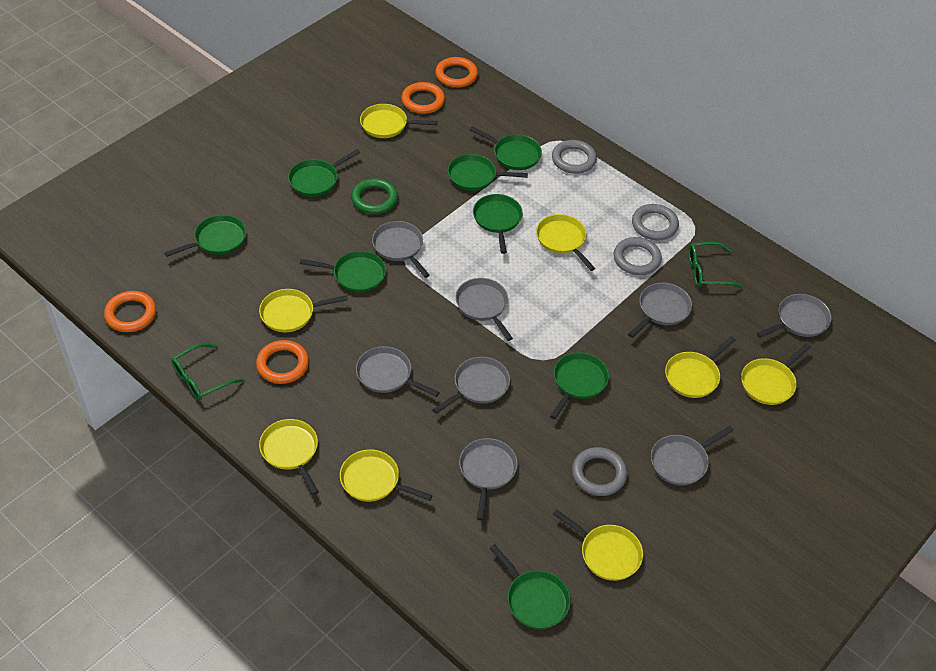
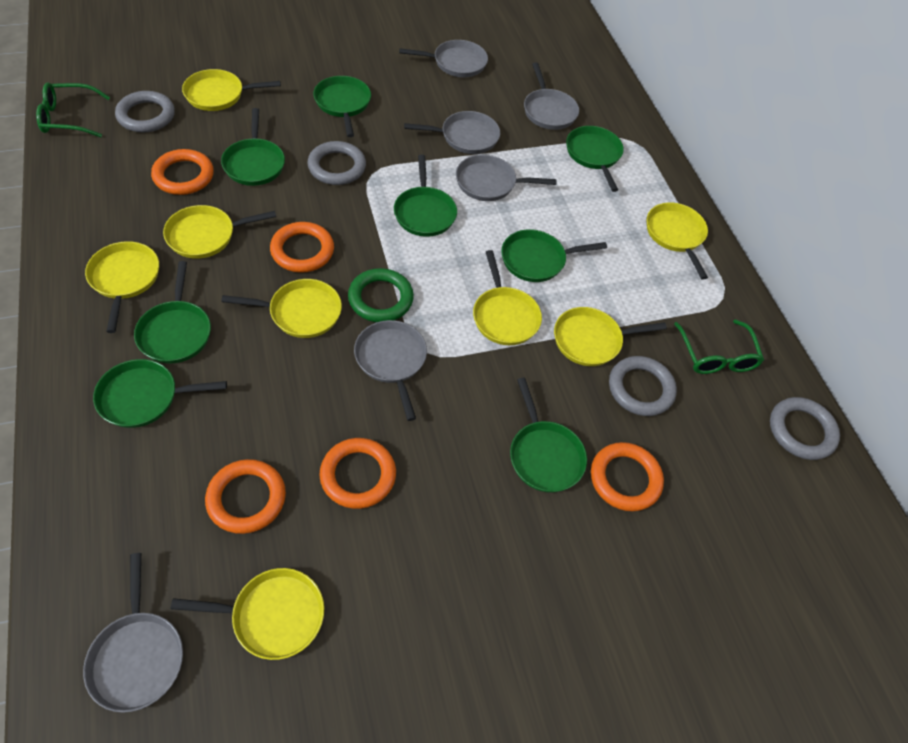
grey pan: 8 -> 6
orange ring: 4 -> 5

